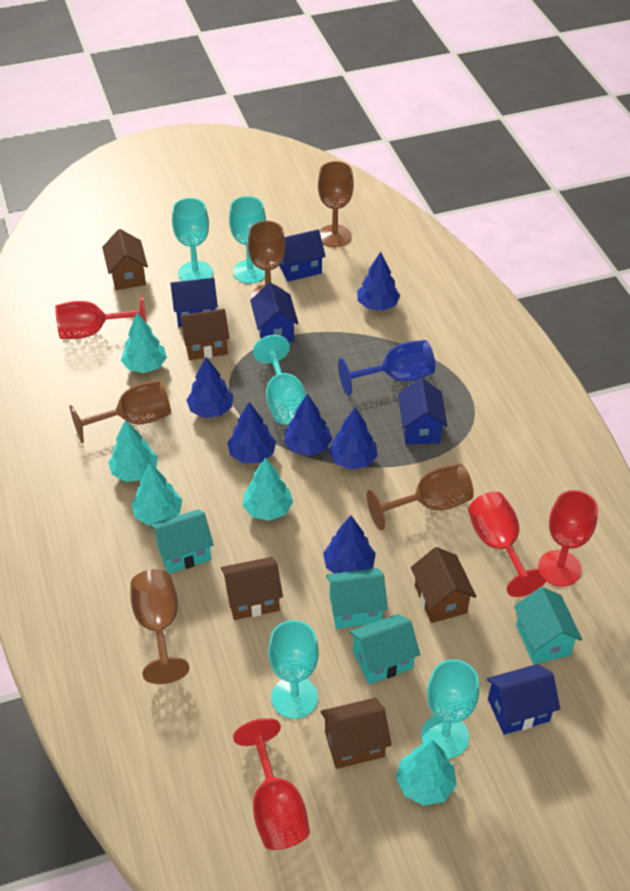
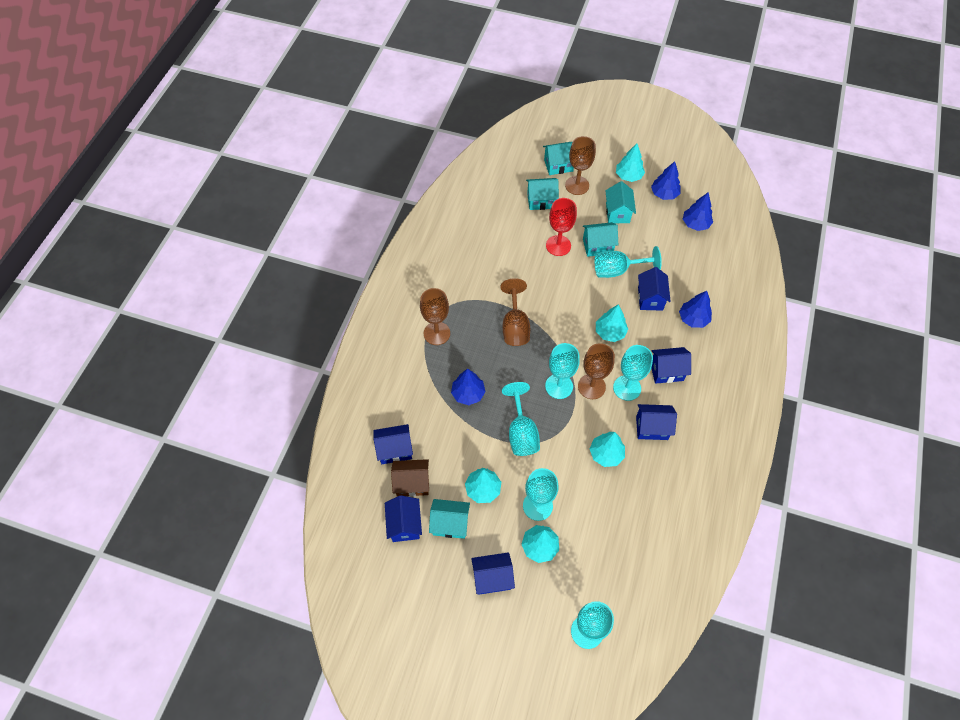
blue goblet: 1 -> 0
blue house: 5 -> 6
blue tree: 6 -> 4
brown goblet: 5 -> 4
brown house: 5 -> 1
red goblet: 4 -> 1
turquoise goblet: 5 -> 6
turquoise house: 4 -> 5

